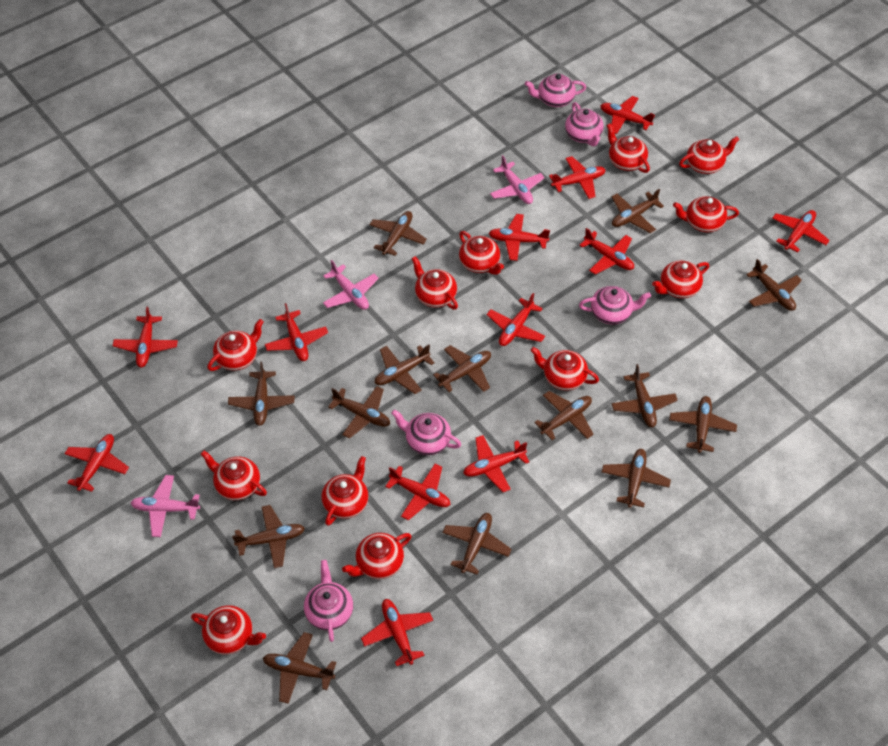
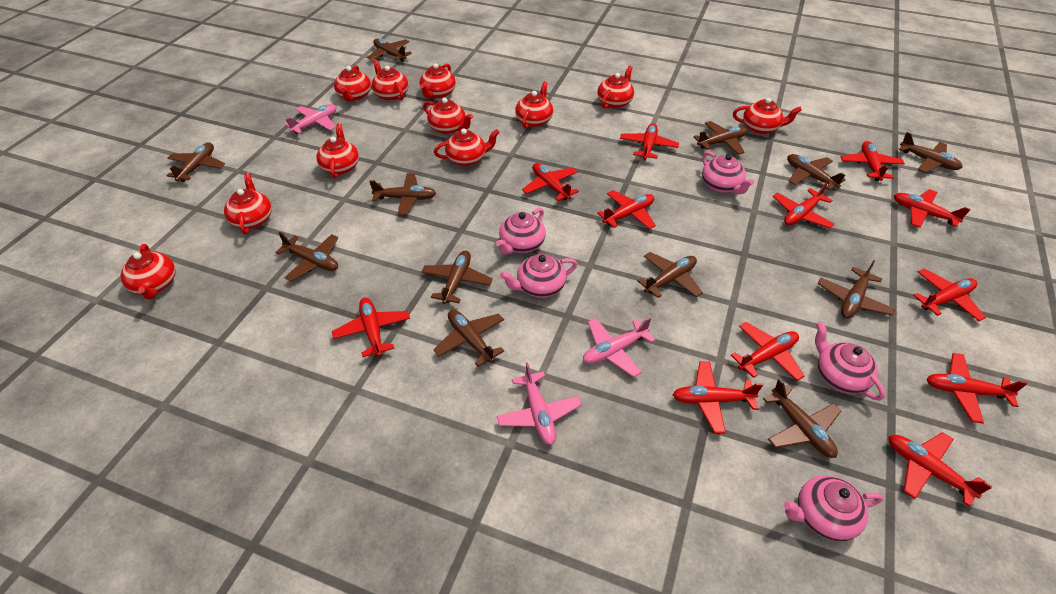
brown plane: 14 -> 12
red teapot: 12 -> 11

